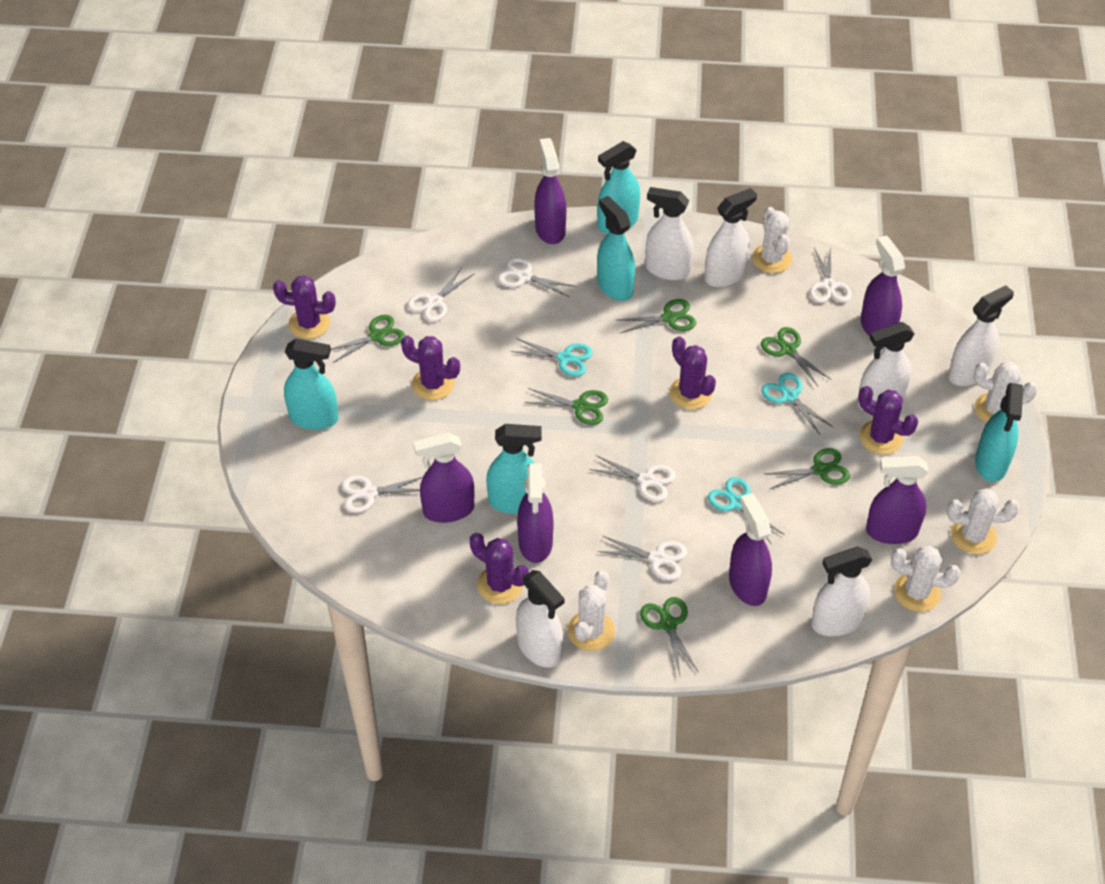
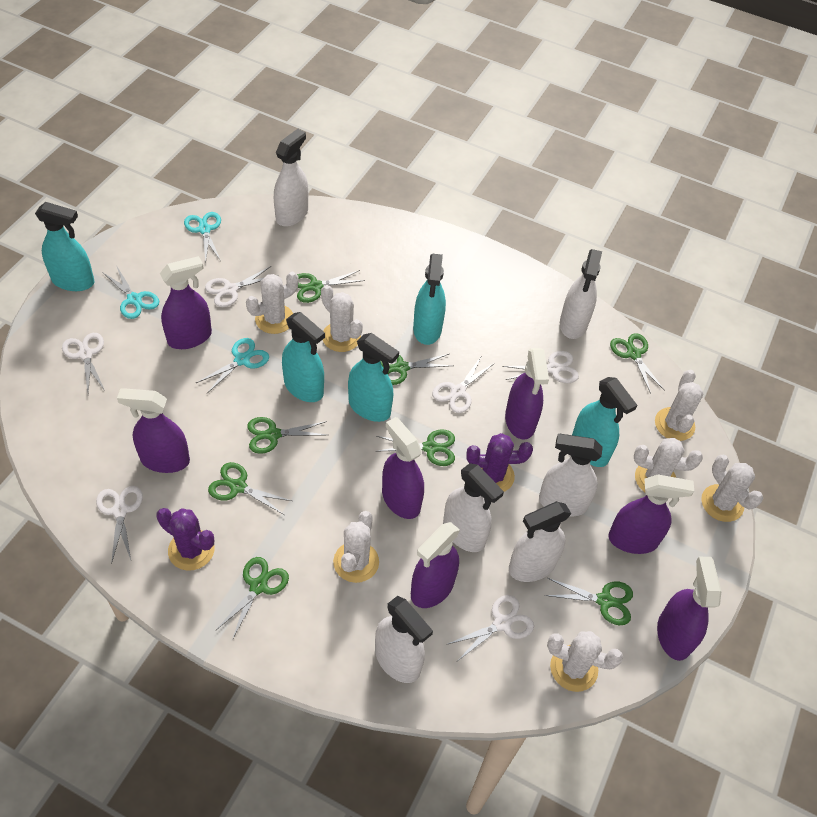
green scissors: 6 -> 8
purple cactus: 5 -> 2
purple spray bottle: 6 -> 7
white cactus: 5 -> 7

